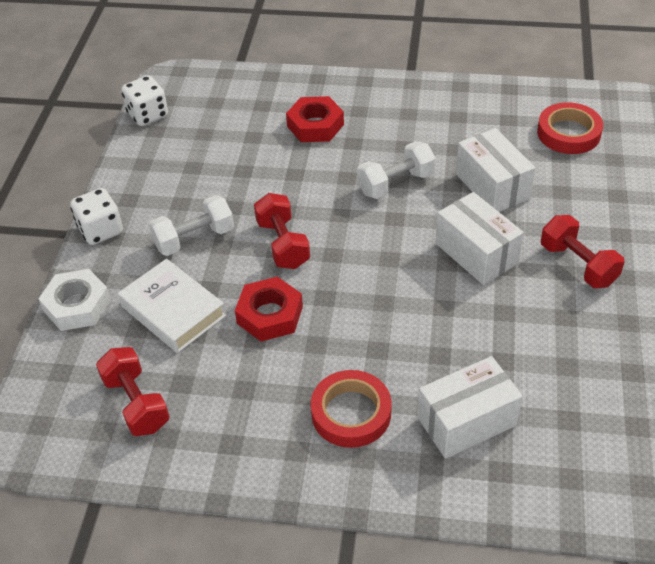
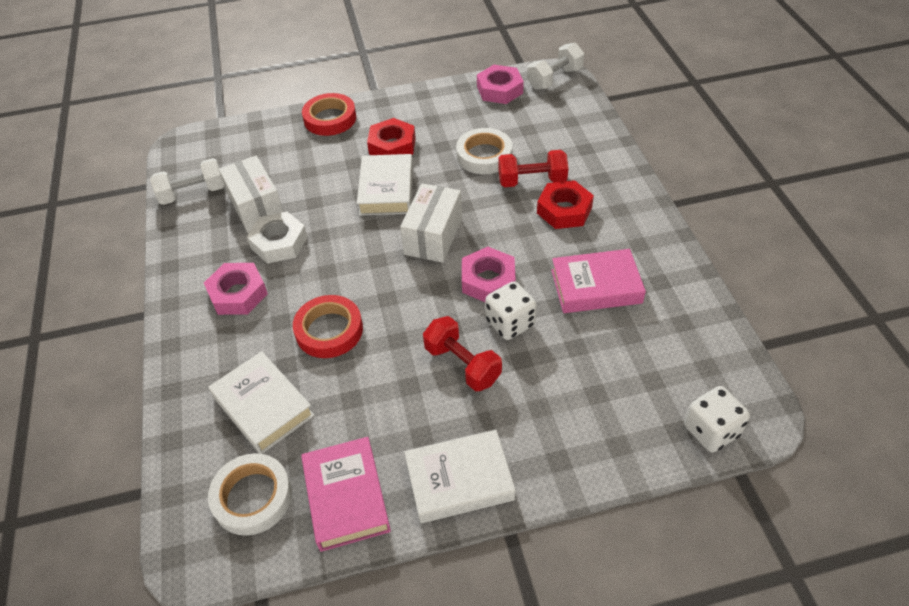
pink book: 0 -> 2
pink nut: 0 -> 3
red dumbbell: 3 -> 2
white book: 1 -> 3
white box: 3 -> 2
white tape: 0 -> 2

